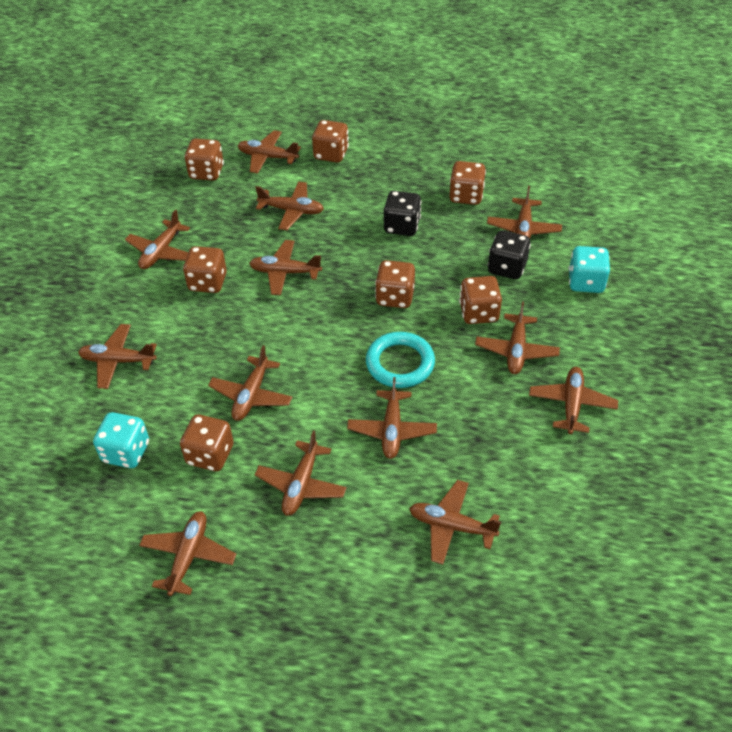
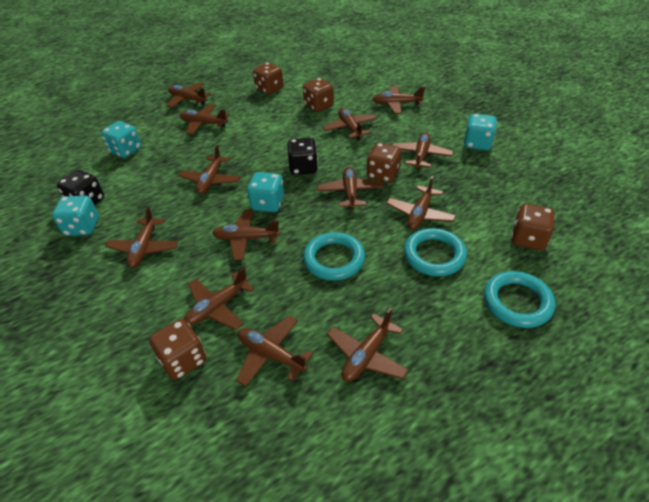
brown dice: 7 -> 5
turquoise dice: 2 -> 4
turquoise ring: 1 -> 3

